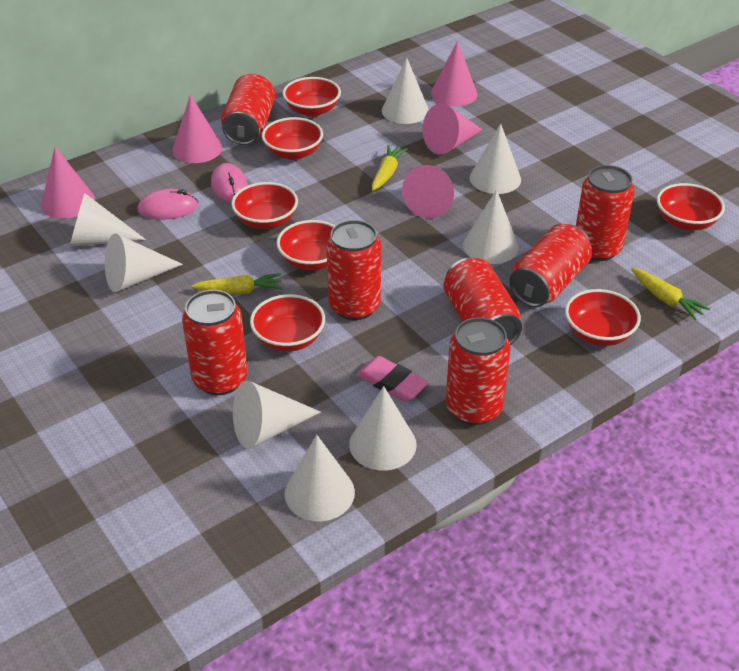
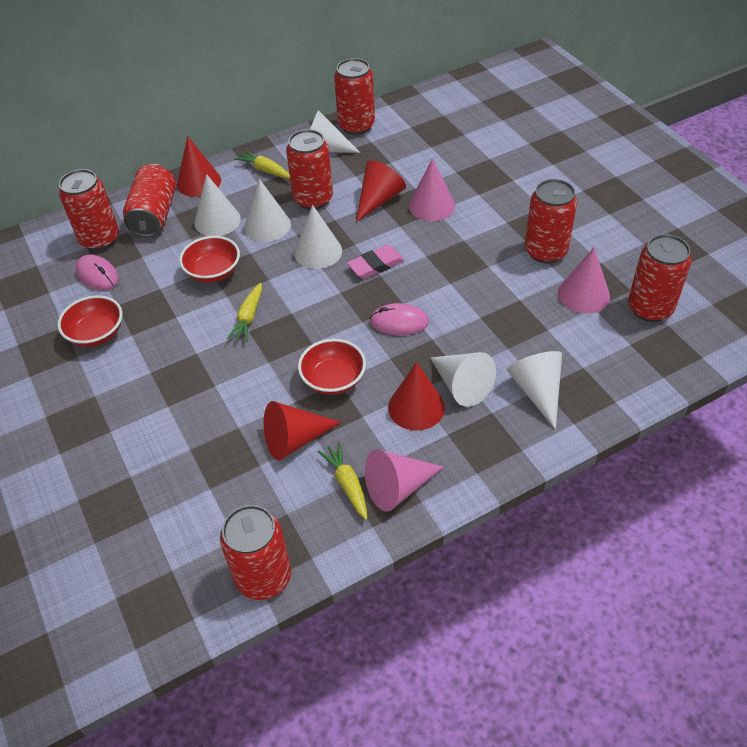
pink cone: 5 -> 3
red bowl: 7 -> 3
red cone: 0 -> 4
white cone: 8 -> 6

